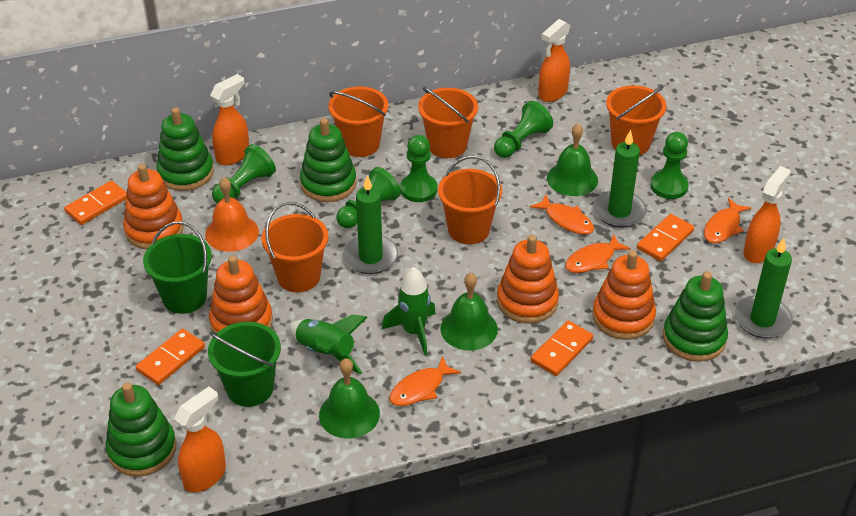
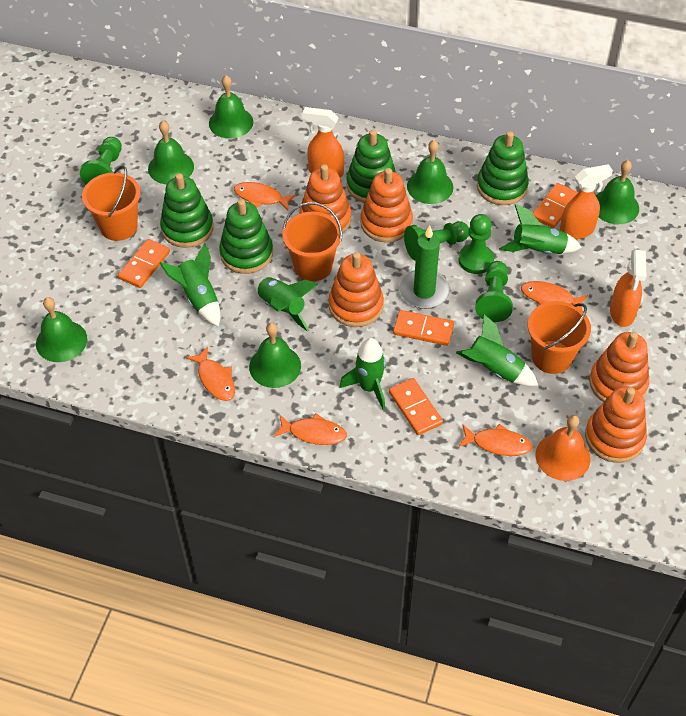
green bell: 3 -> 6
green bucket: 2 -> 0
green candle: 3 -> 1
green pawn: 5 -> 4
green rocket: 2 -> 5
orange bucket: 5 -> 3
orange fish: 4 -> 5
orange spray bottle: 4 -> 3
orange stacking toy: 4 -> 5

